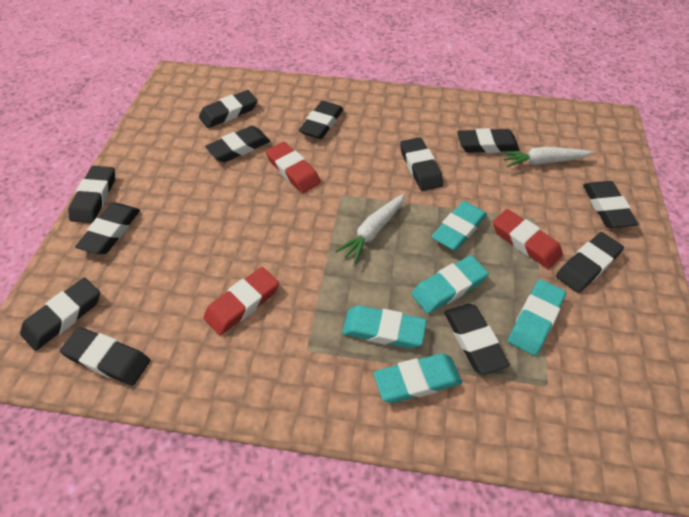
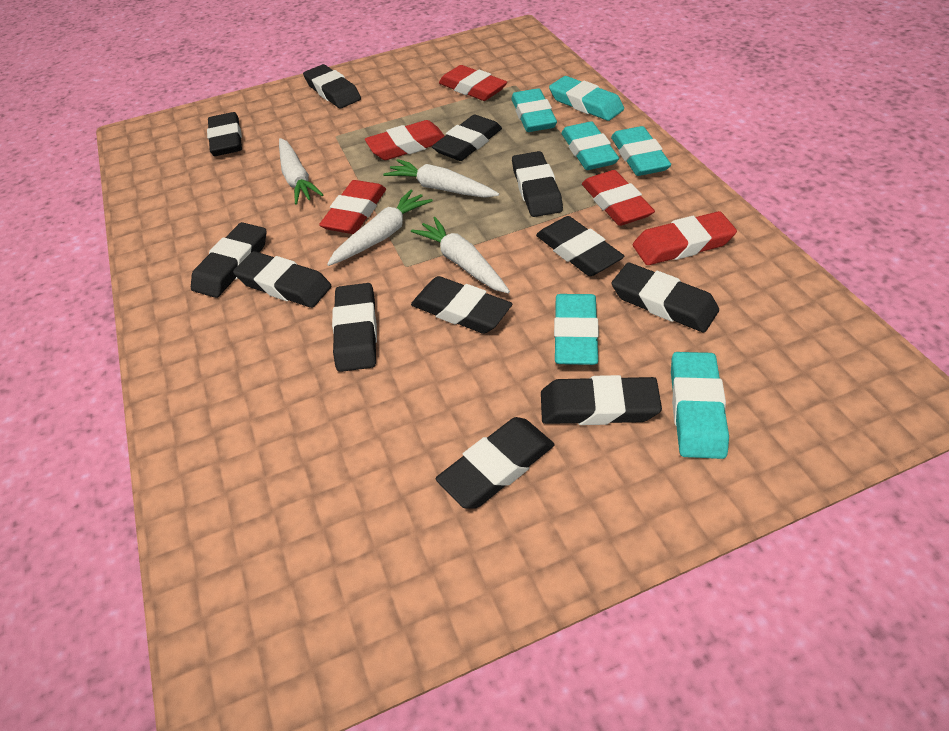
red eraser: 3 -> 5
turquoise eraser: 5 -> 6
white carrot: 2 -> 4

